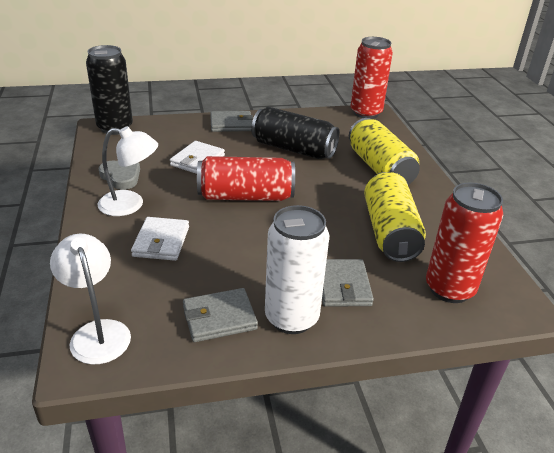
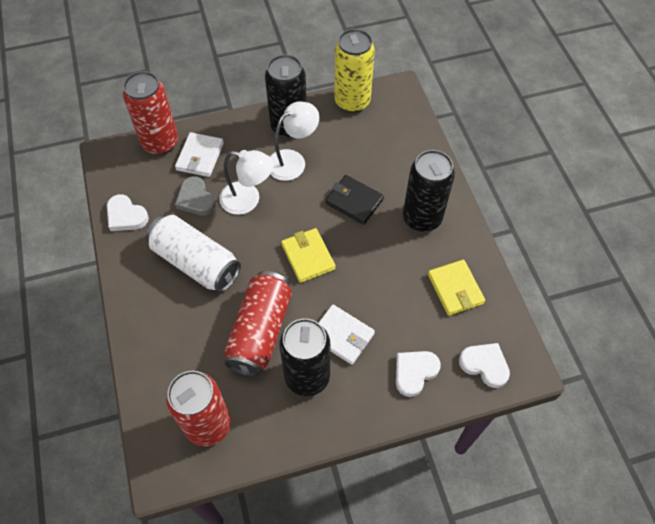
black can: 2 -> 3
black wallet: 0 -> 1
grey wallet: 3 -> 0
white heart: 0 -> 3
yellow can: 2 -> 1
yellow wallet: 0 -> 2

